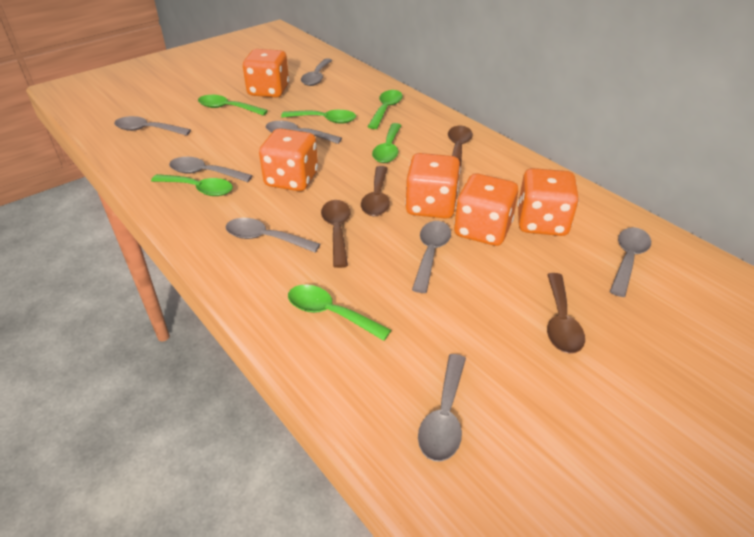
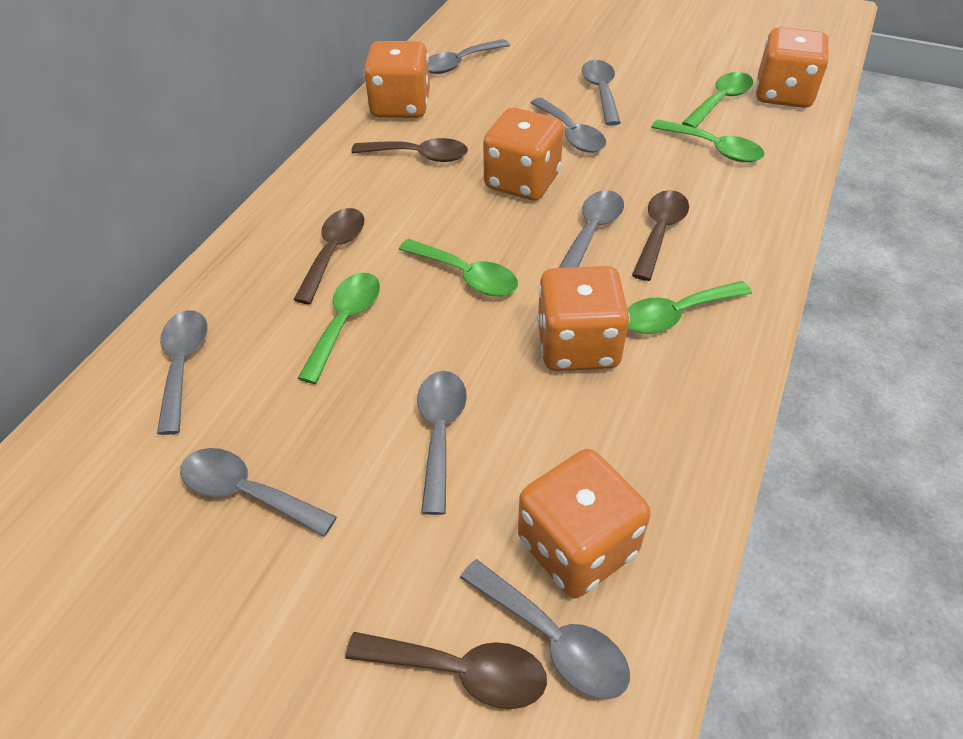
green spoon: 6 -> 5

